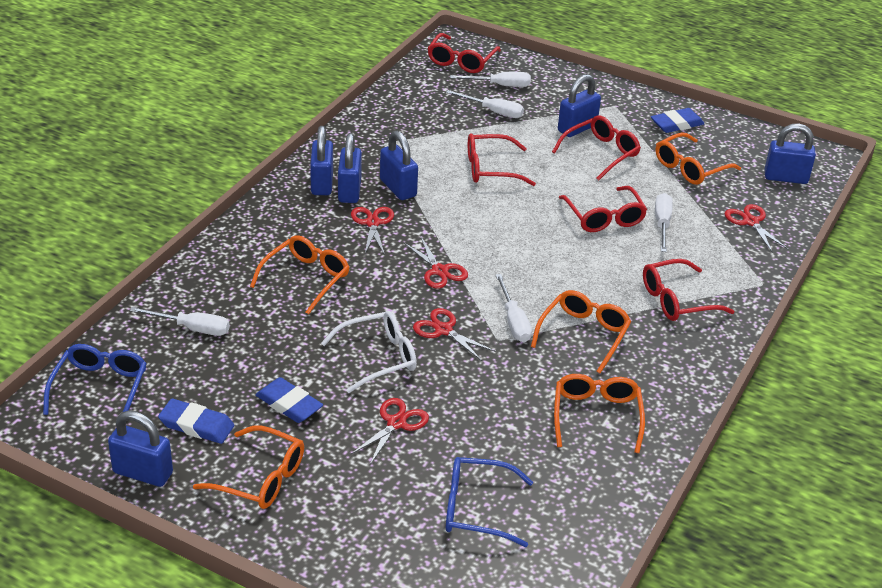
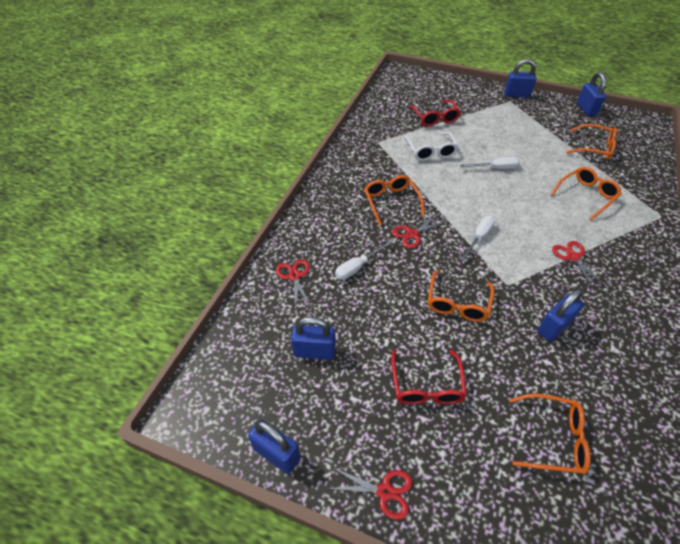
blue eraser: 3 -> 0
blue glasses: 2 -> 0
blue padlock: 6 -> 5
red glasses: 5 -> 2
red scissors: 5 -> 4
white screwdriver: 5 -> 3

